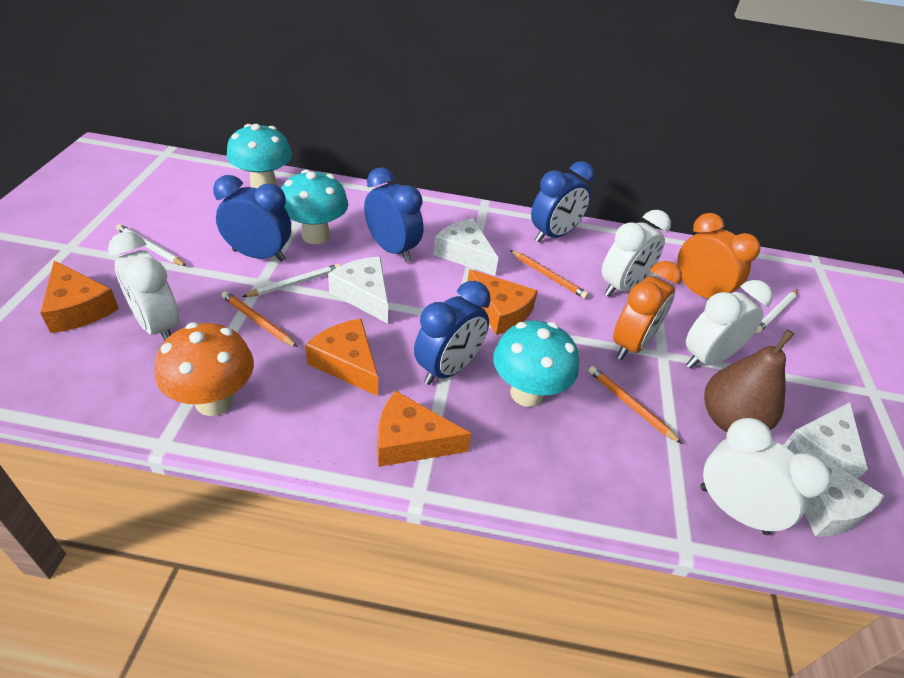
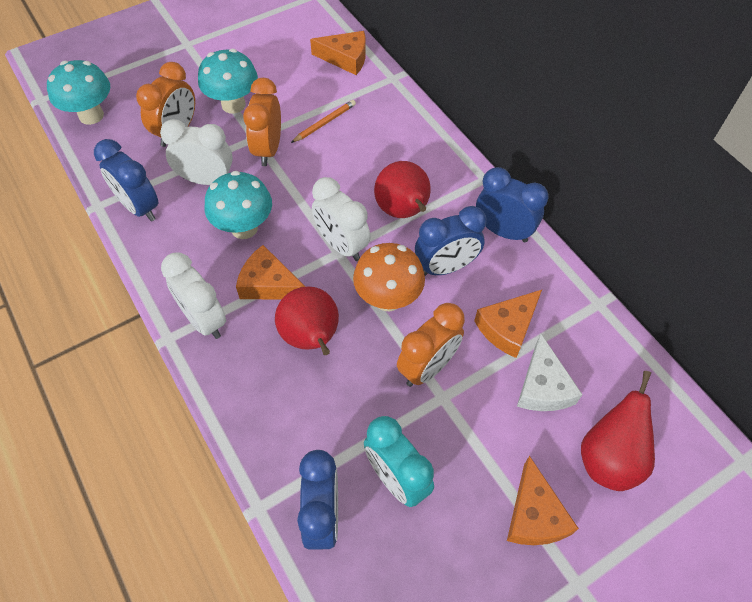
brown pear: 1 -> 0
orange clock: 2 -> 3
orange pencil: 3 -> 1
red pear: 0 -> 3
turquoise clock: 0 -> 1
white cheese: 4 -> 1
white clock: 4 -> 3
white pencil: 3 -> 0

